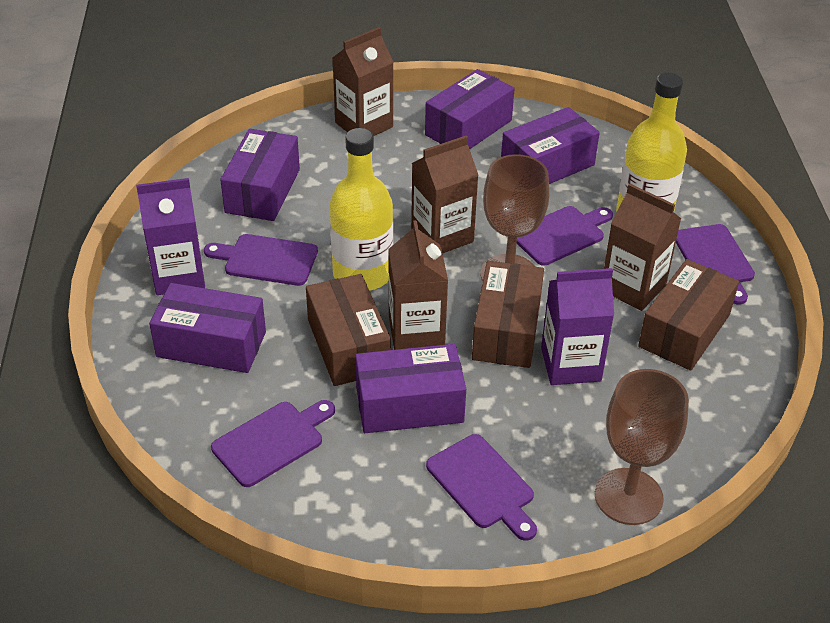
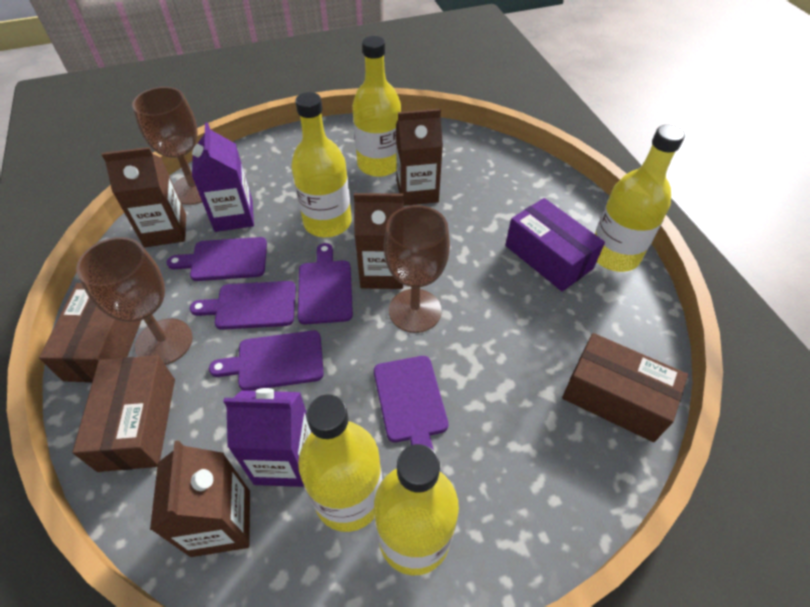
brown goblet: 2 -> 3
purple box: 5 -> 1
yellow bottle: 2 -> 5

